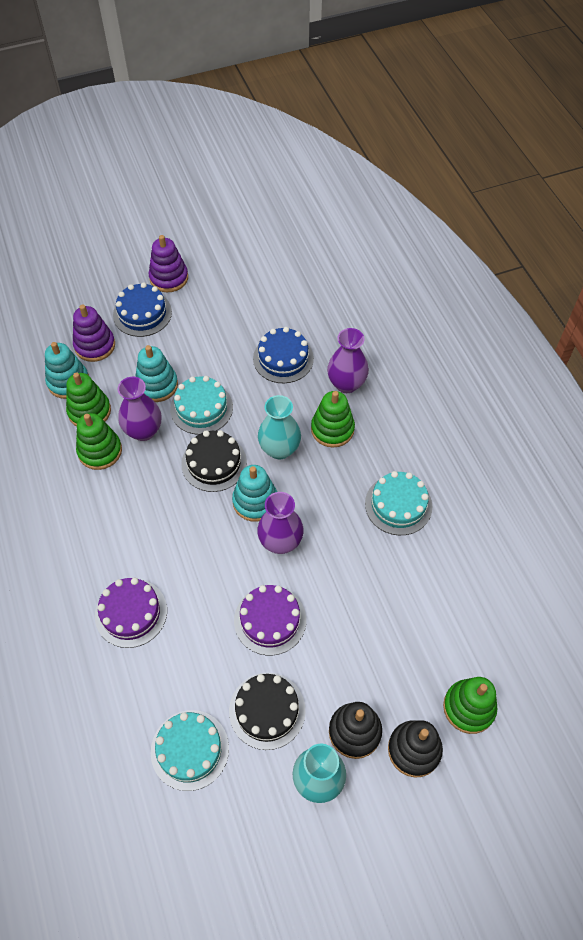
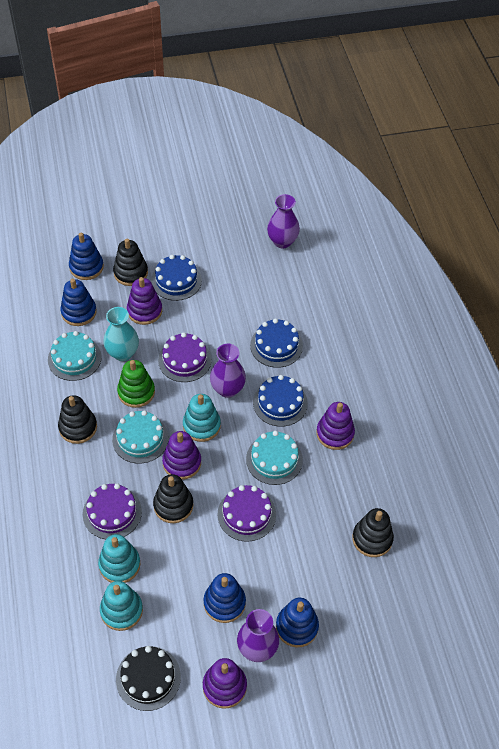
black cake: 2 -> 1
black stacking toy: 2 -> 4
blue cake: 2 -> 3
blue stacking toy: 0 -> 4
green stacking toy: 4 -> 1
purple cake: 2 -> 3
purple stacking toy: 2 -> 4
turquoise vase: 2 -> 1

